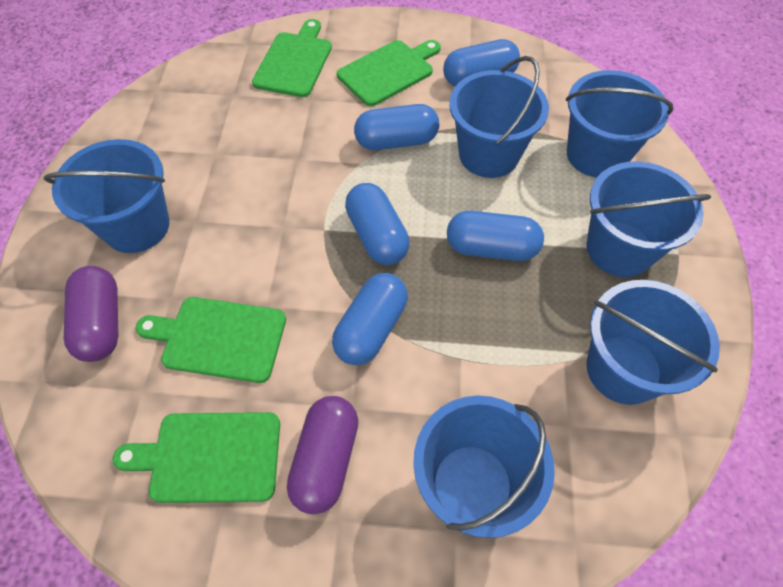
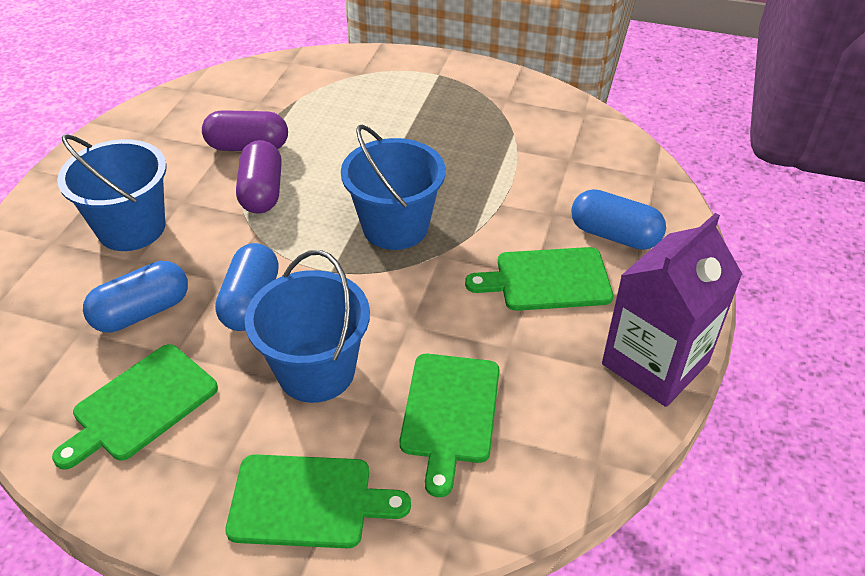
blue bucket: 6 -> 3
blue capsule: 5 -> 3
purple carton: 0 -> 1

